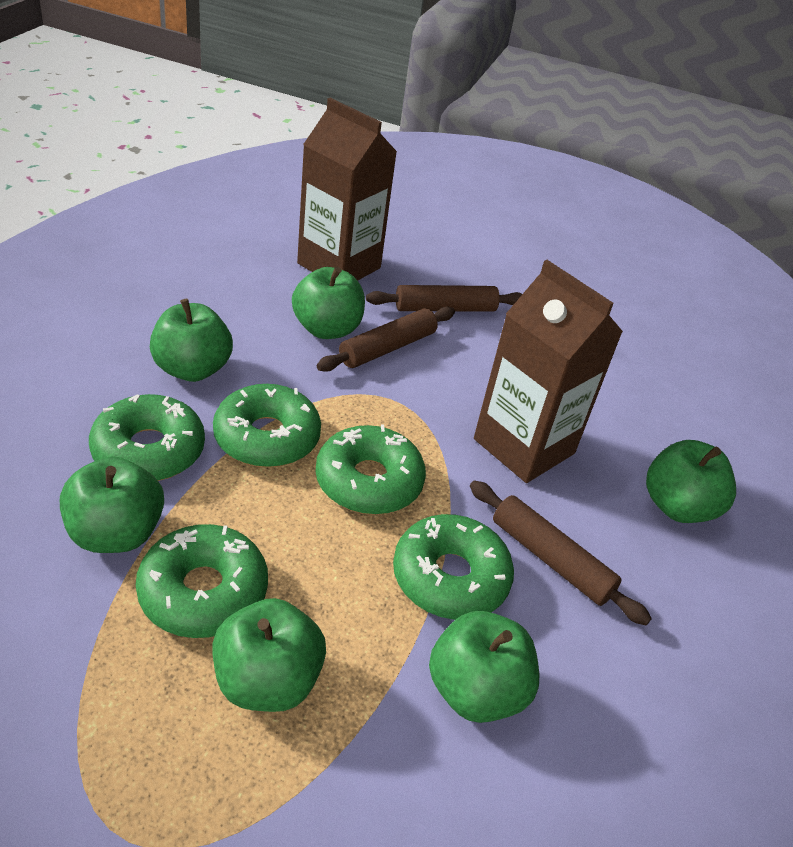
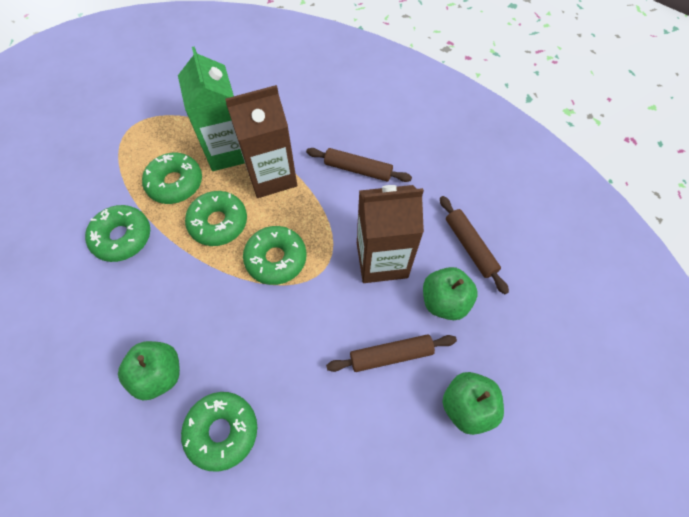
green apple: 6 -> 3
green carton: 0 -> 1

